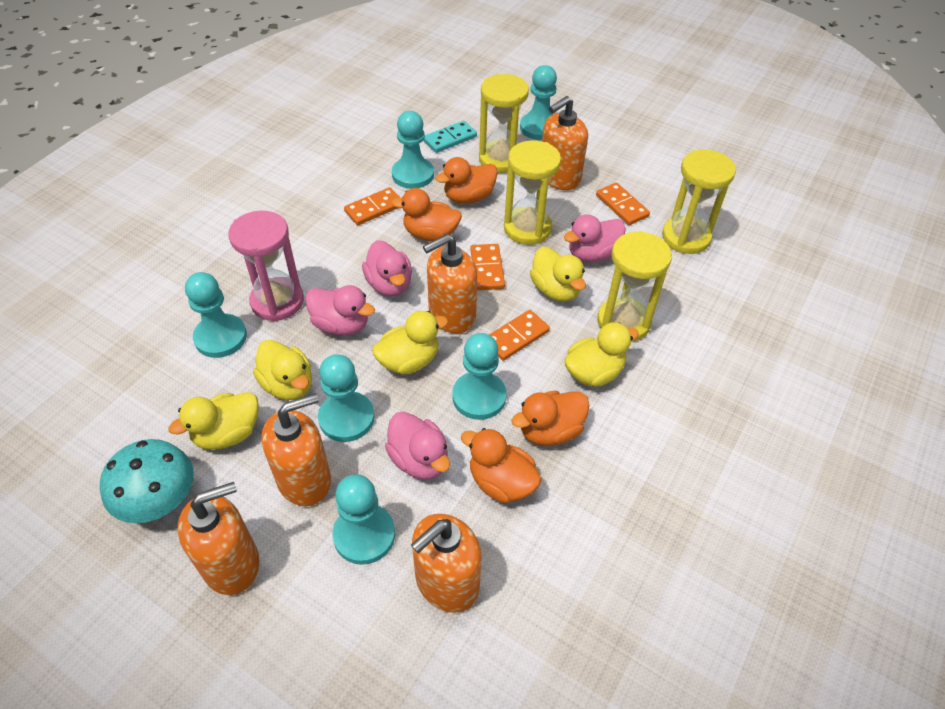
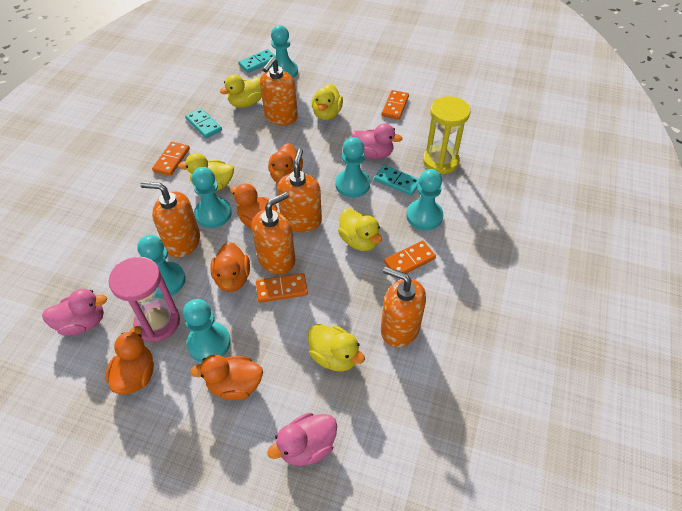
orange duck: 4 -> 5
pink duck: 4 -> 3
turquoise domino: 1 -> 3
turquoise mushroom: 1 -> 0
yellow hourglass: 4 -> 1

